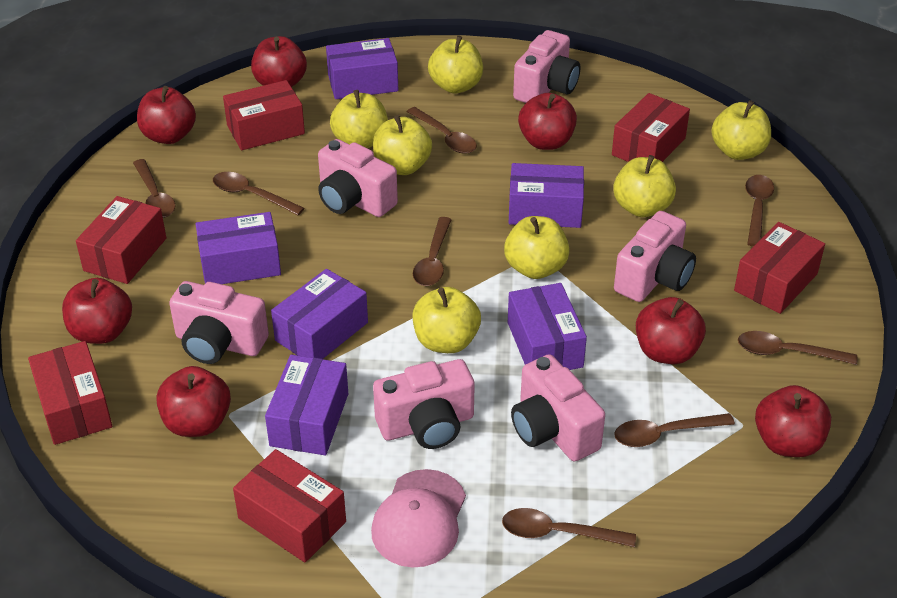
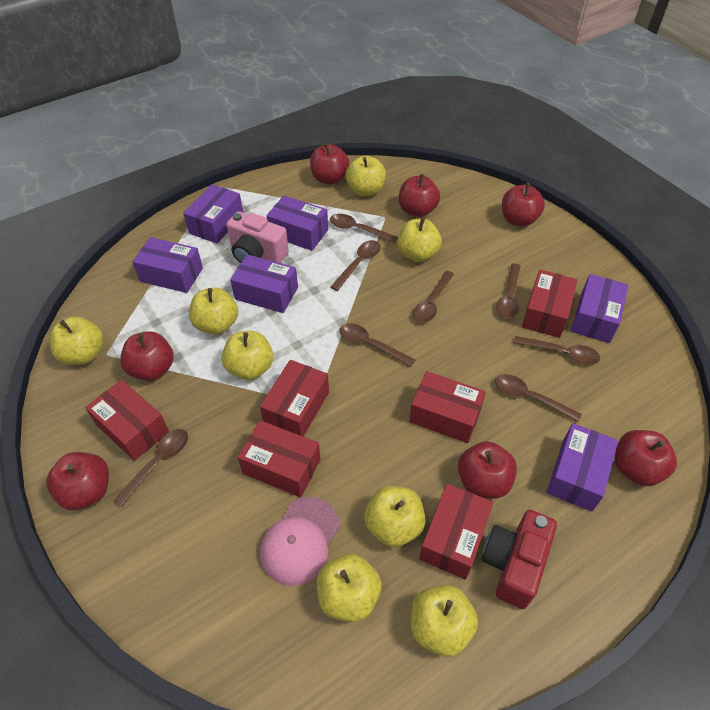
pink camera: 6 -> 1
red camera: 0 -> 1
yellow apple: 7 -> 8

